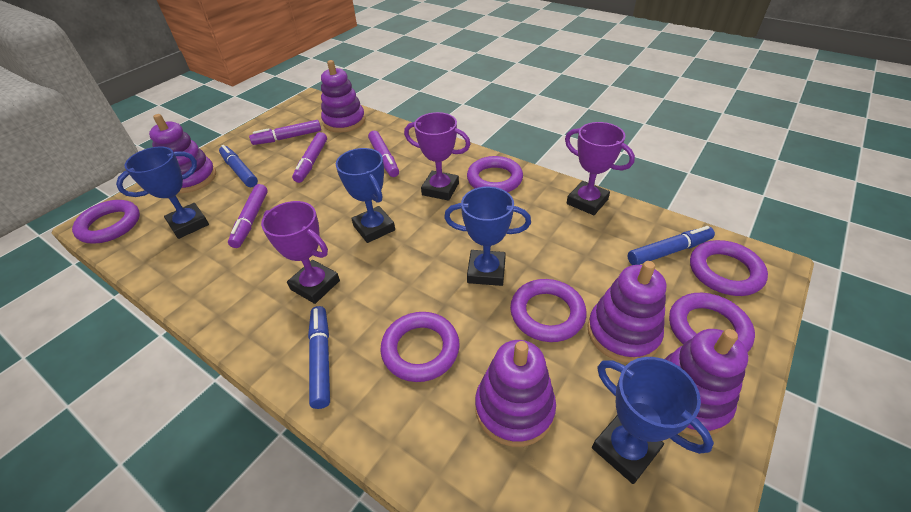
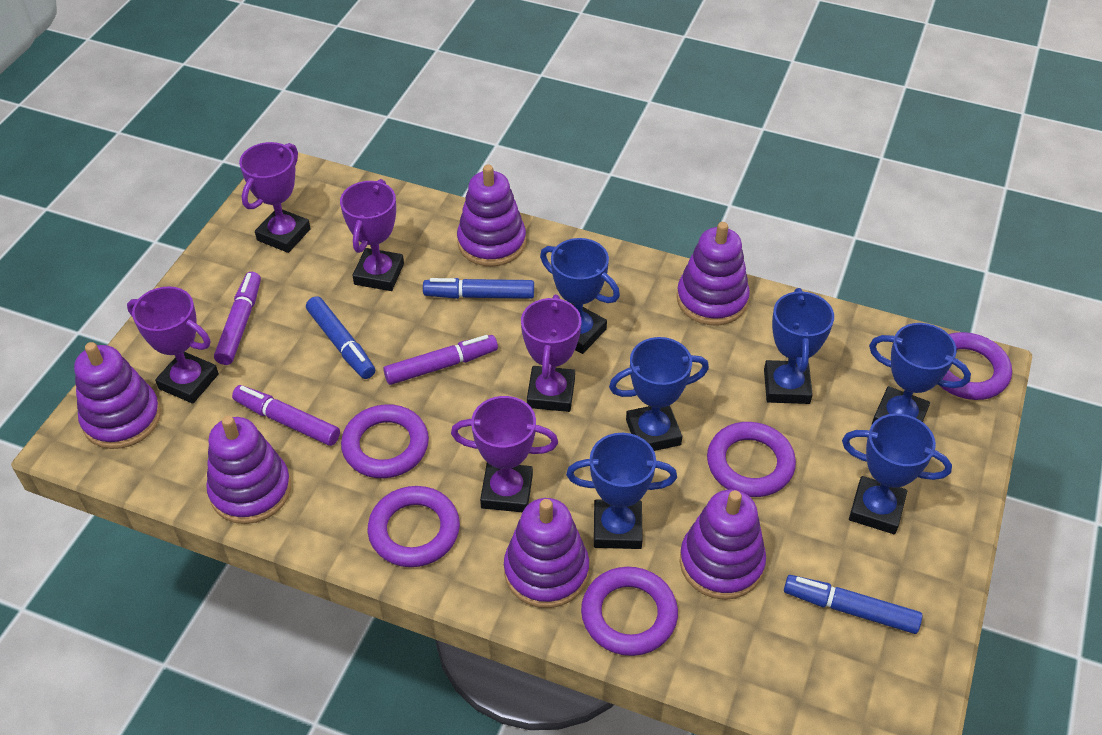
blue trophy: 4 -> 6
purple marker: 4 -> 3
purple ring: 6 -> 5
purple stacking toy: 5 -> 6
purple trophy: 3 -> 5

